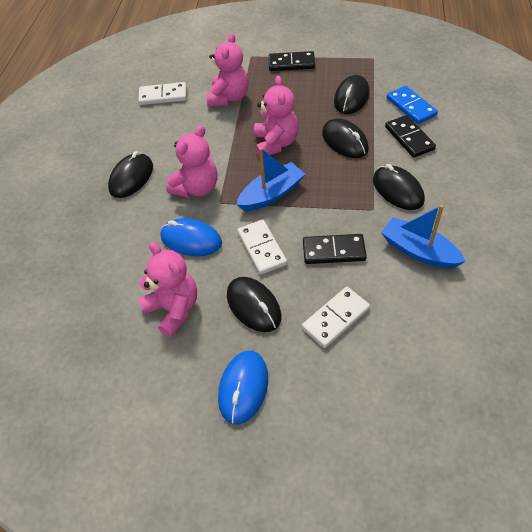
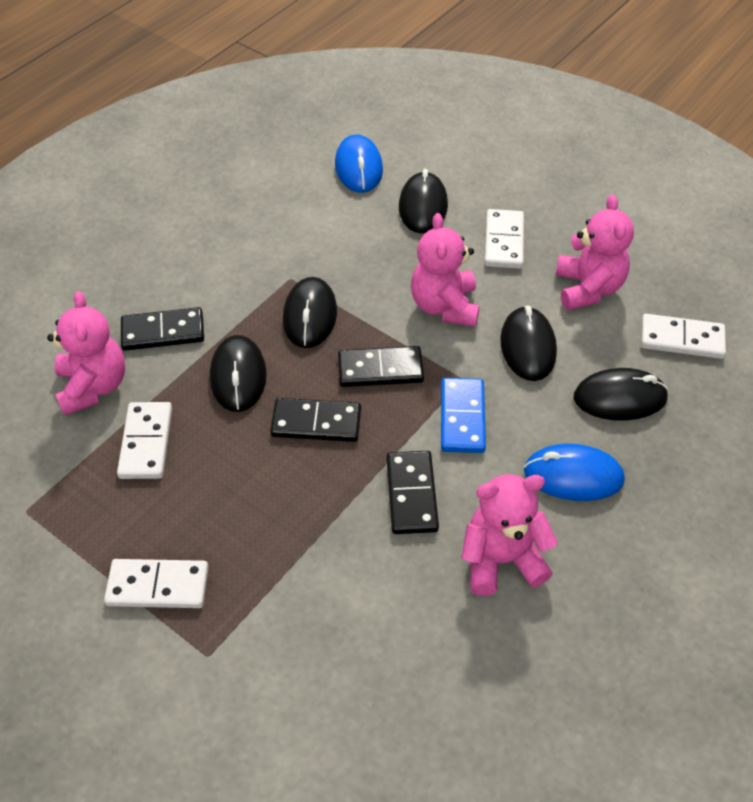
black domino: 3 -> 4
blue boat: 2 -> 0
white domino: 3 -> 4

